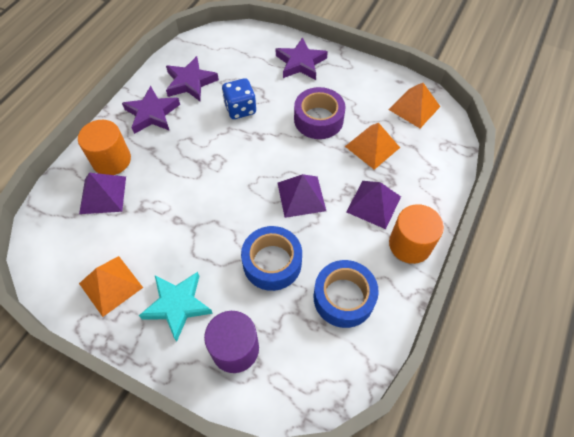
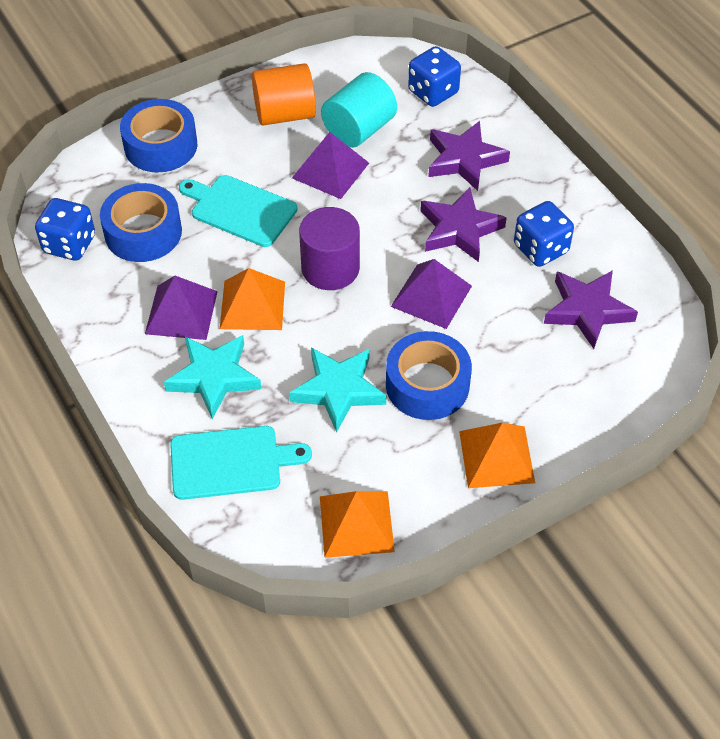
blue dice: 1 -> 3
blue tape: 2 -> 3
orange cylinder: 2 -> 1
purple tape: 1 -> 0
turquoise cutting board: 0 -> 2
turquoise cylinder: 0 -> 1
turquoise star: 1 -> 2

